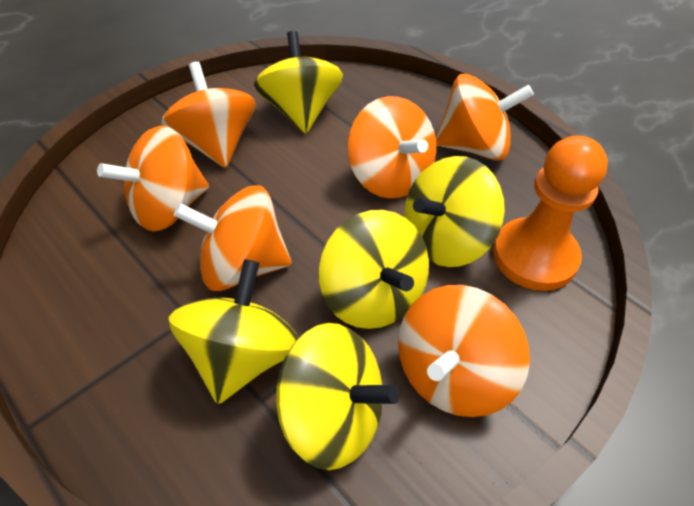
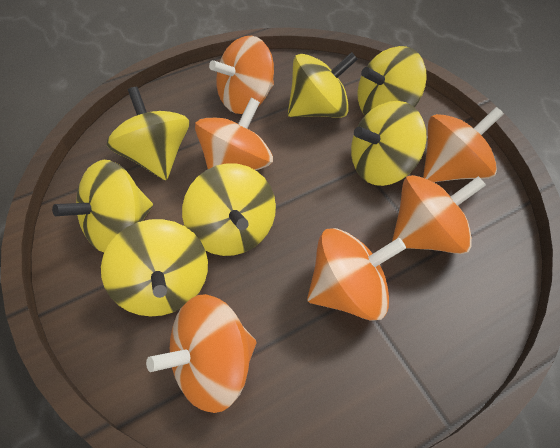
orange pawn: 1 -> 0
yellow spinning top: 5 -> 7

